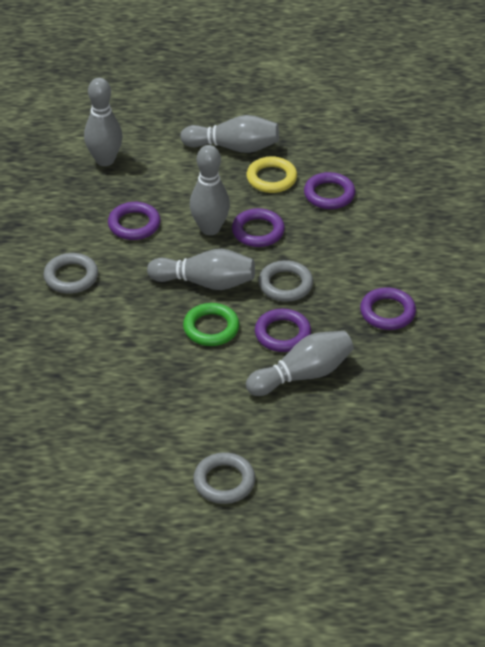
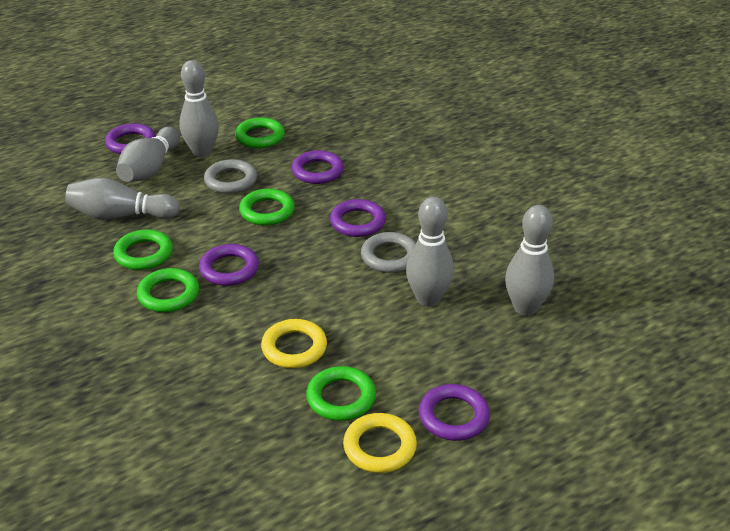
green ring: 1 -> 5
grey ring: 3 -> 2
yellow ring: 1 -> 2

